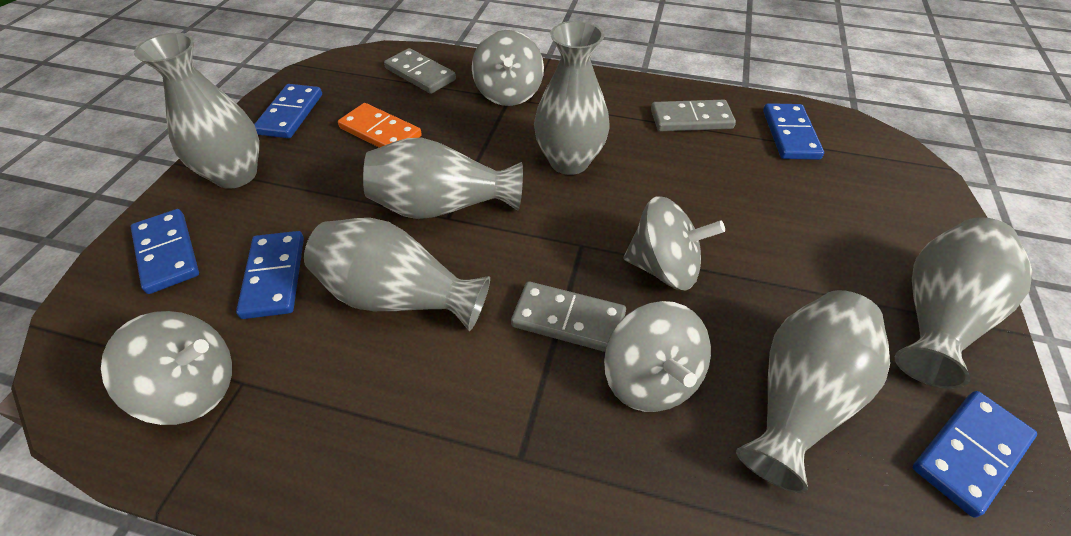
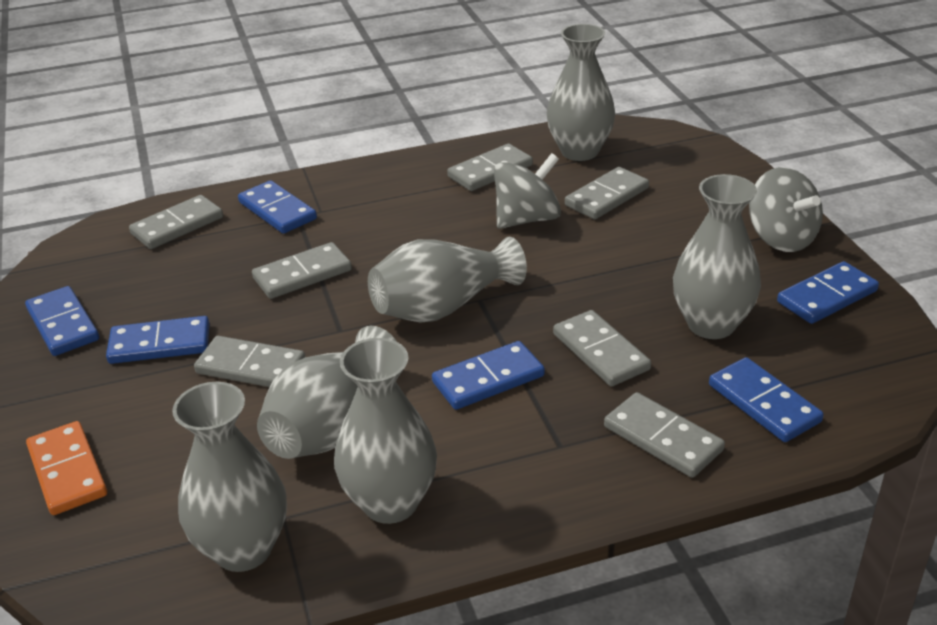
blue domino: 5 -> 6
grey domino: 3 -> 7
grey spinning top: 4 -> 2

